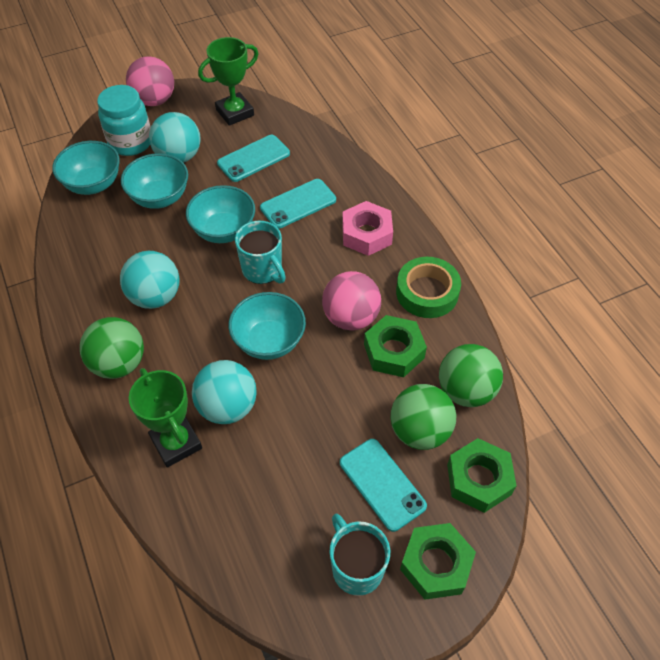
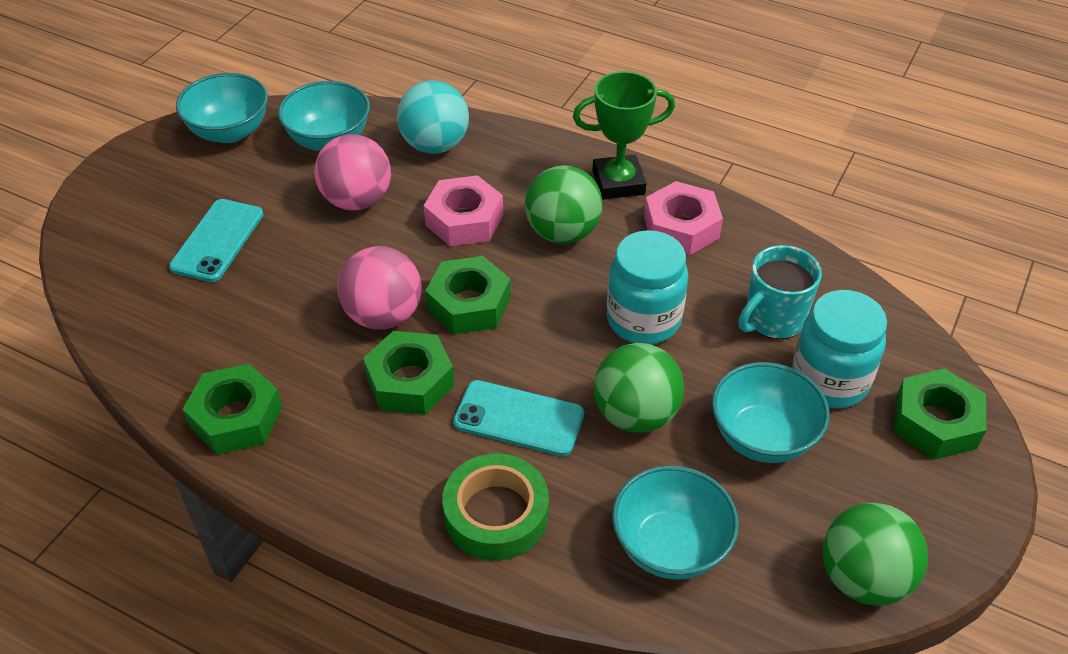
green nut: 3 -> 4
green trophy: 2 -> 1
pink nut: 1 -> 2
turquoise ball: 3 -> 1
turquoise jar: 1 -> 2
turquoise mug: 2 -> 1
turquoise phone: 3 -> 2

